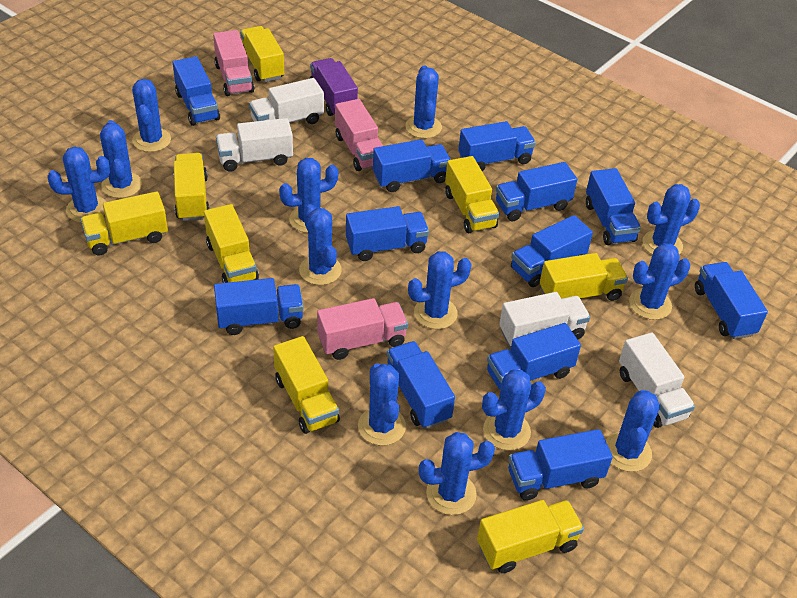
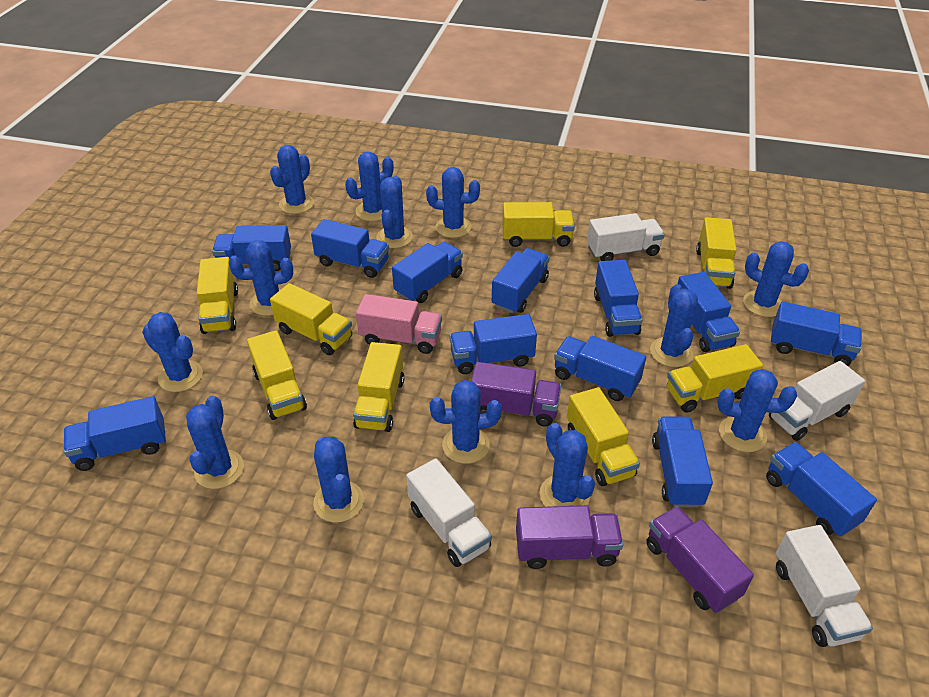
pink truck: 3 -> 1
purple truck: 1 -> 3

